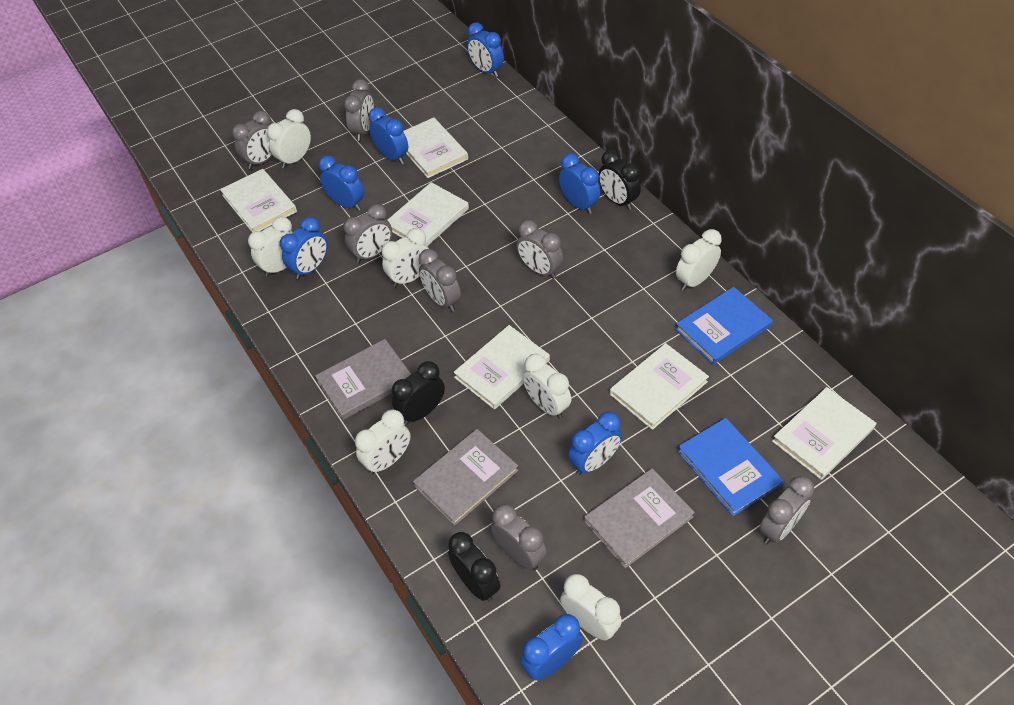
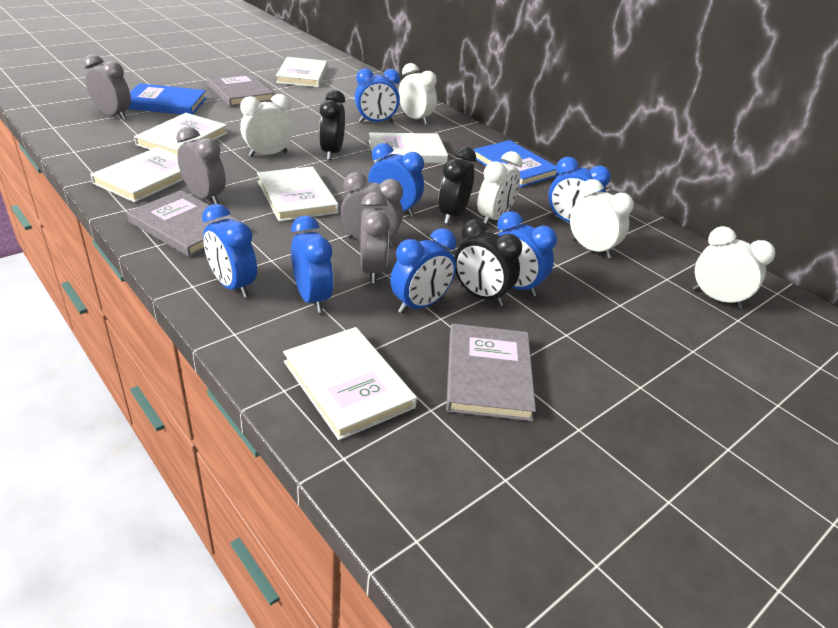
grey clock: 7 -> 4
white clock: 7 -> 5

